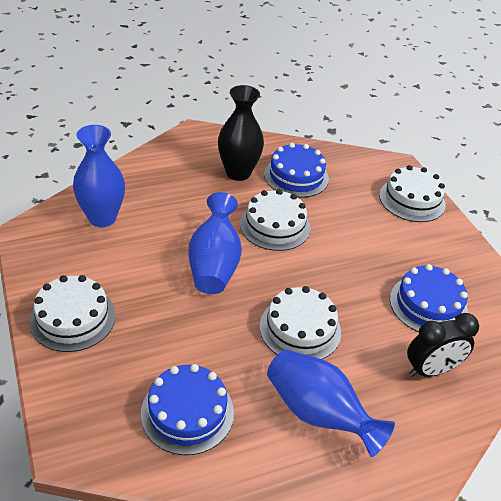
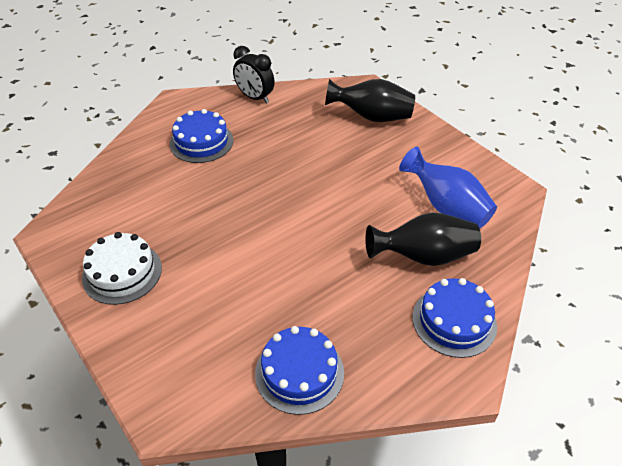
black vase: 1 -> 2
blue vase: 3 -> 1
white cake: 4 -> 1

